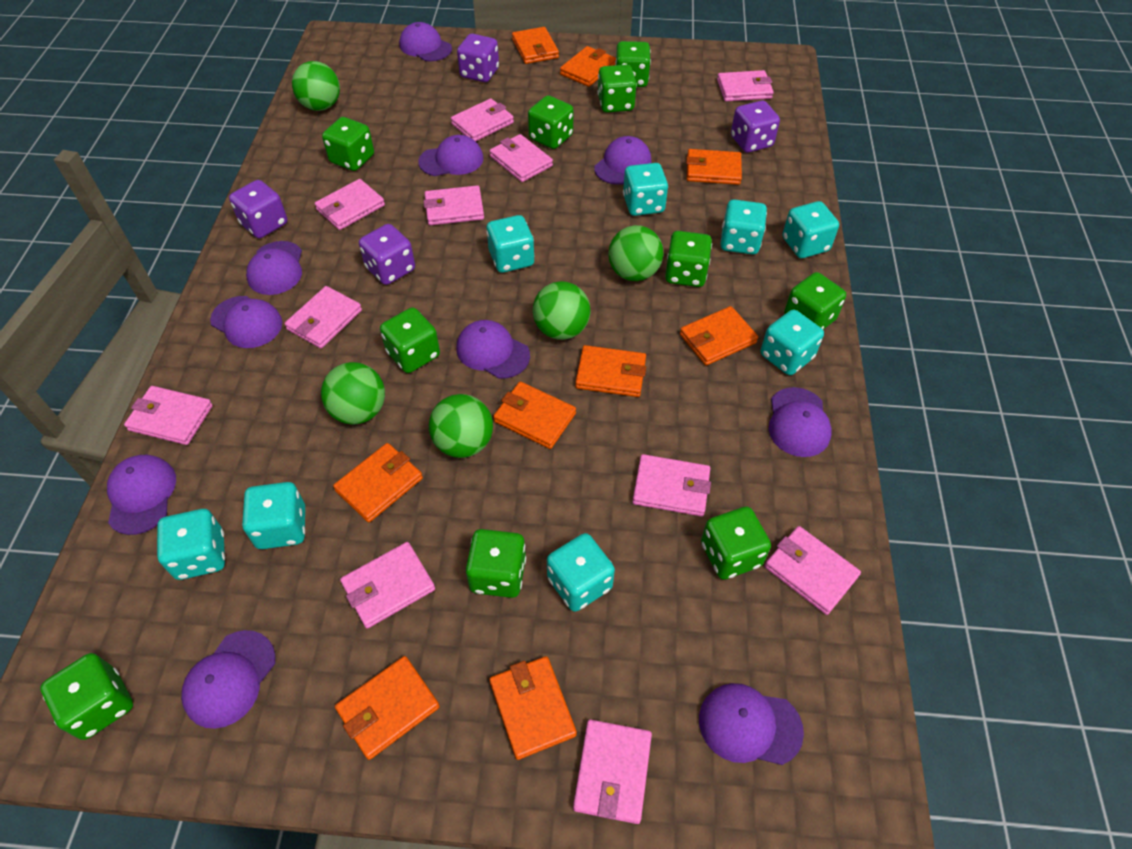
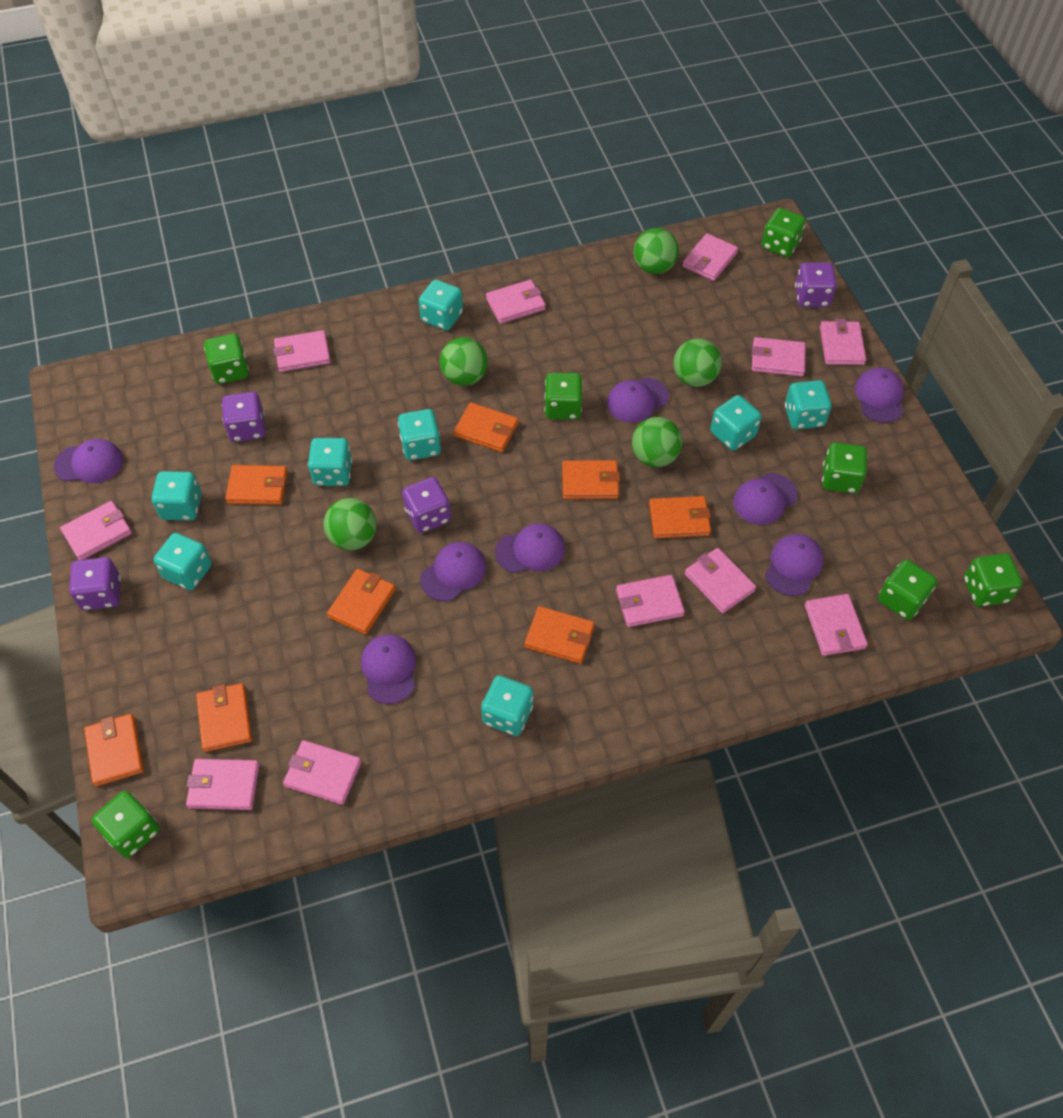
green dice: 10 -> 7
orange wallet: 9 -> 8
purple cap: 10 -> 8

